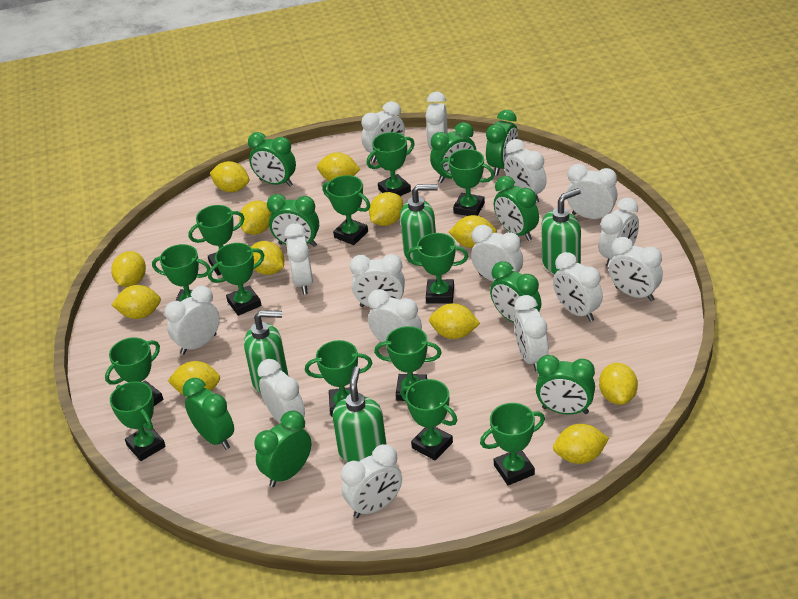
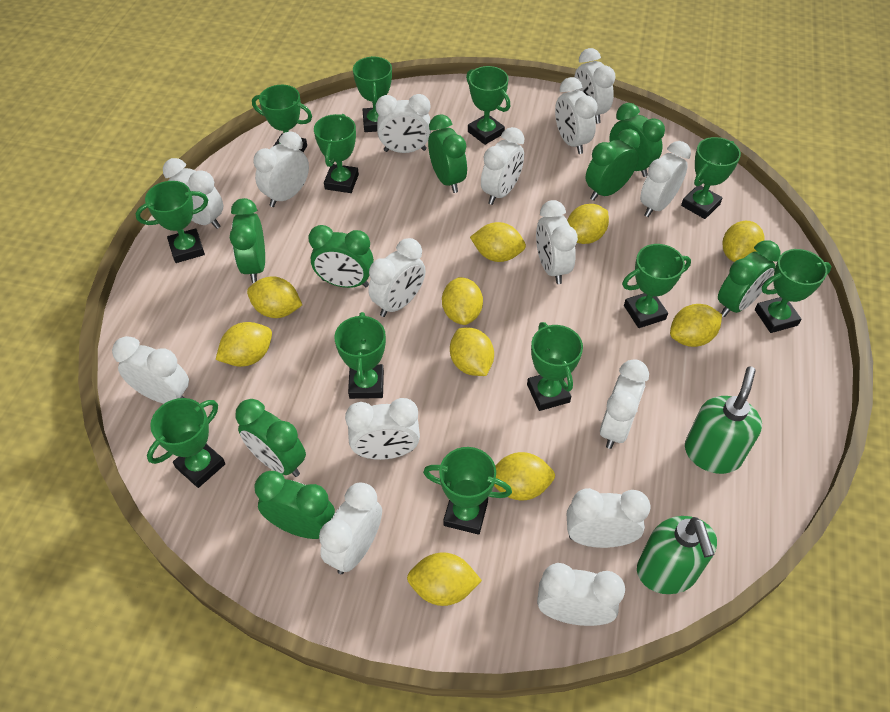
green clock: 9 -> 8
green soap dispenser: 4 -> 2
green trophy: 13 -> 12
yellow lemon: 12 -> 10

